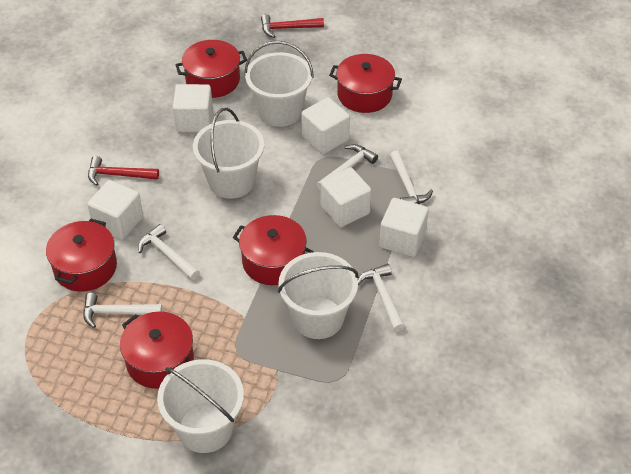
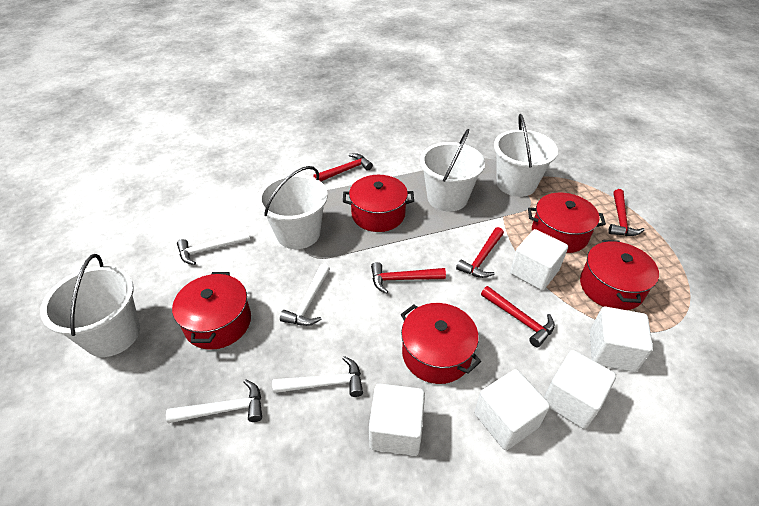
red hammer: 2 -> 5
white hammer: 5 -> 4

